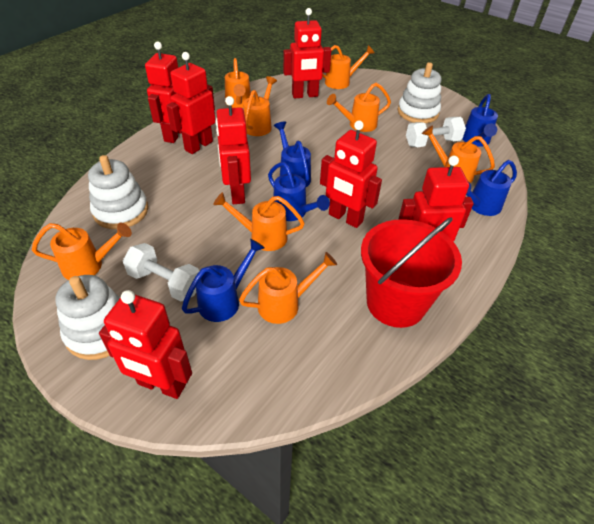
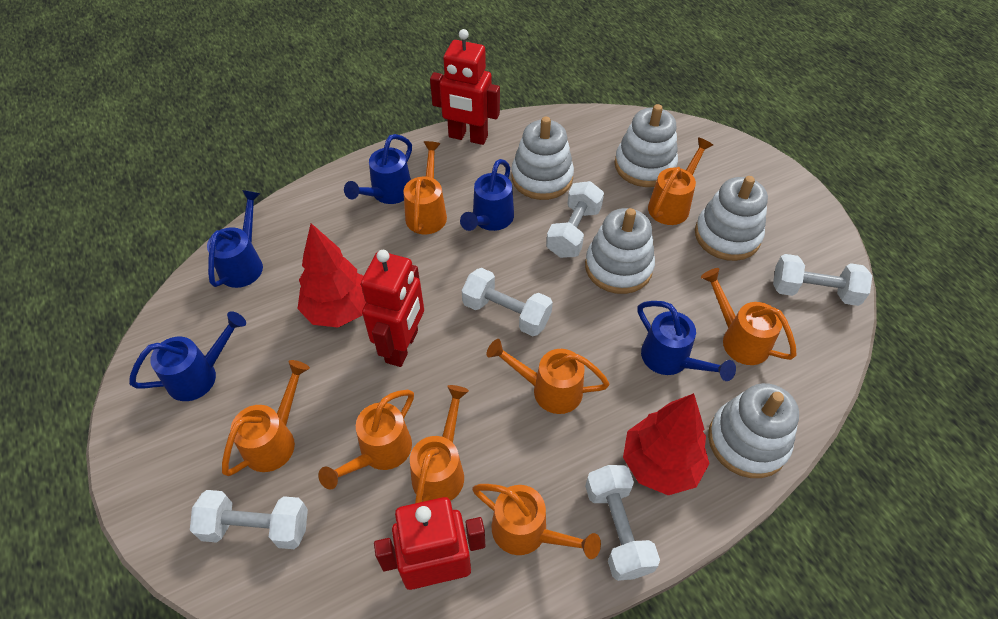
red bucket: 1 -> 0
red robot: 7 -> 3
red tree: 0 -> 2
white dumbbell: 2 -> 5
white stacking toy: 3 -> 5

